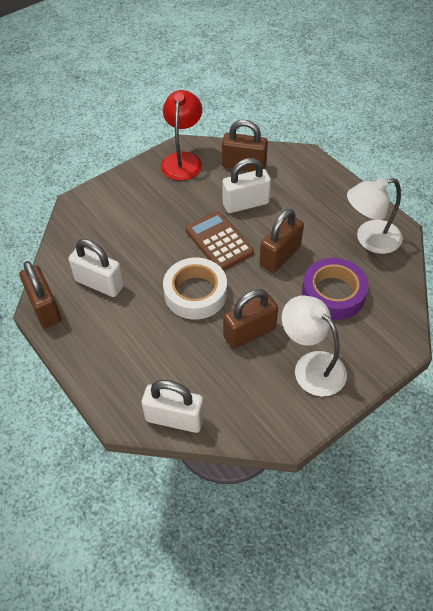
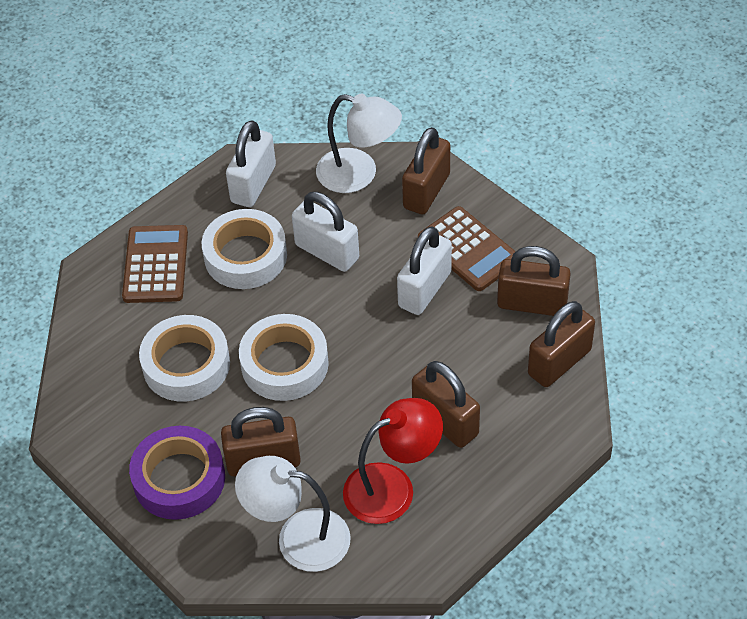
brown calculator: 1 -> 2
brown padlock: 4 -> 5
white tape: 1 -> 3

